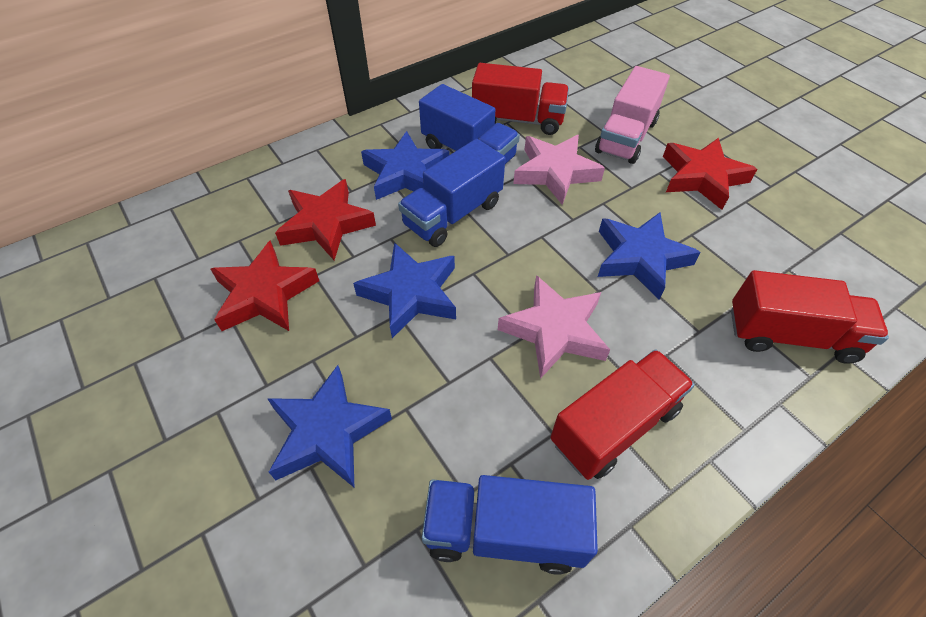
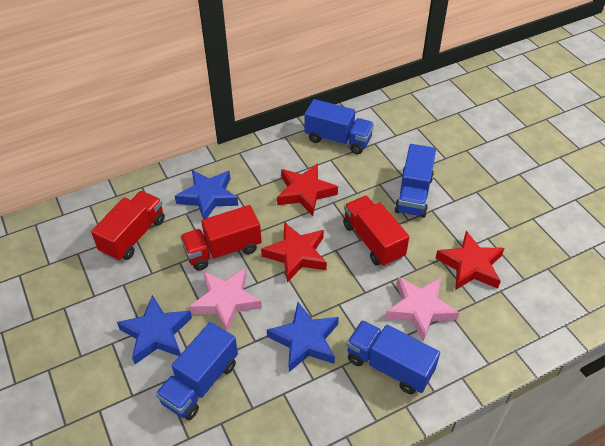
blue star: 4 -> 3
blue truck: 3 -> 4
pink truck: 1 -> 0

